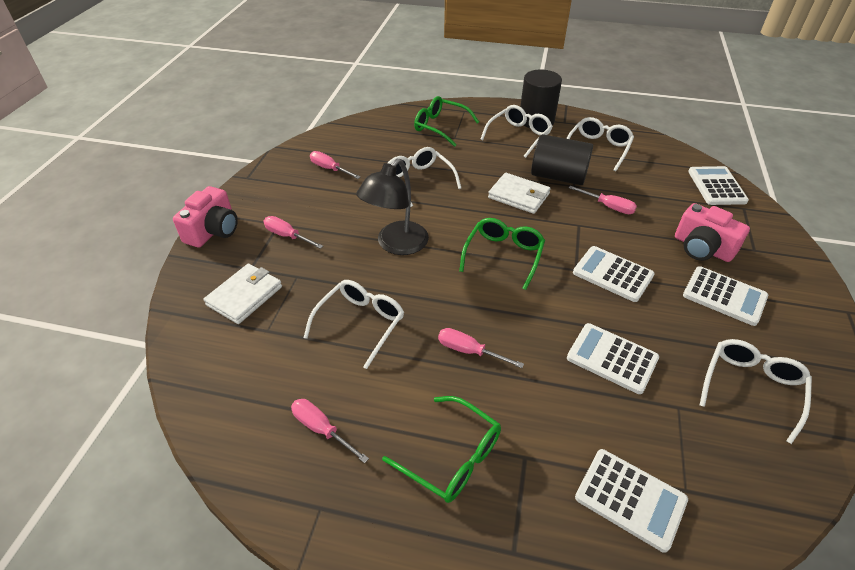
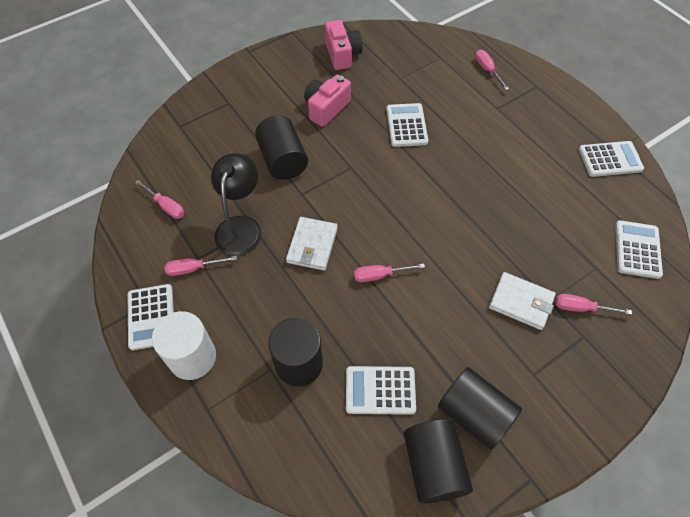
black cylinder: 2 -> 4
green glasses: 3 -> 0
white cylinder: 0 -> 1
white glasses: 5 -> 0

